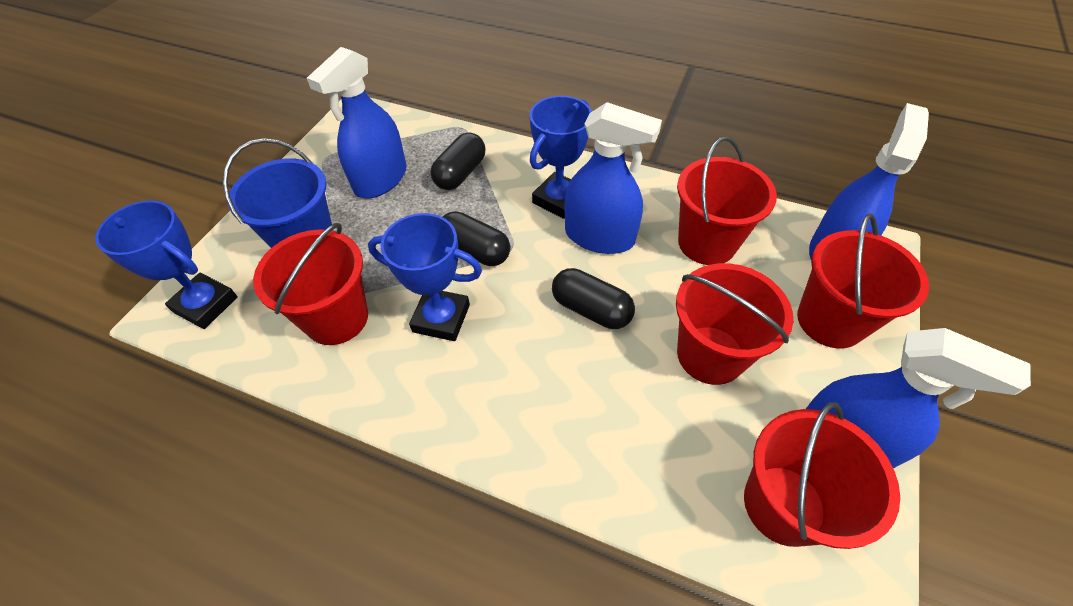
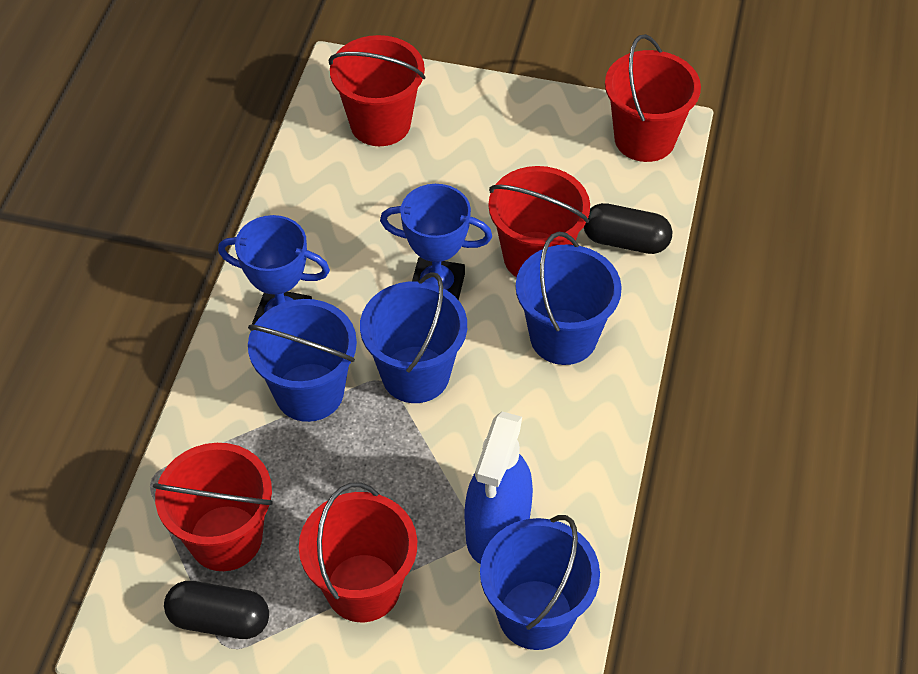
black capsule: 3 -> 2
blue bucket: 1 -> 4
blue spray bottle: 4 -> 1
blue trophy: 3 -> 2

